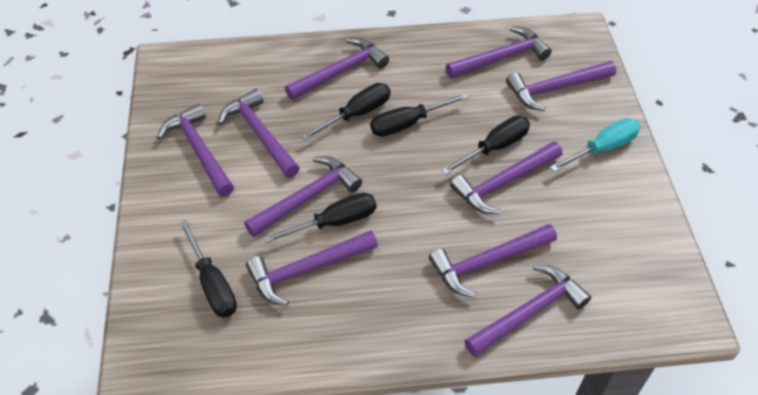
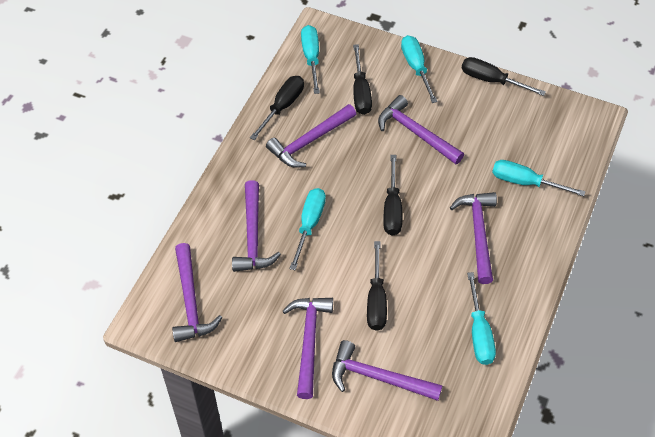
purple hammer: 10 -> 7
turquoise screwdriver: 1 -> 5

